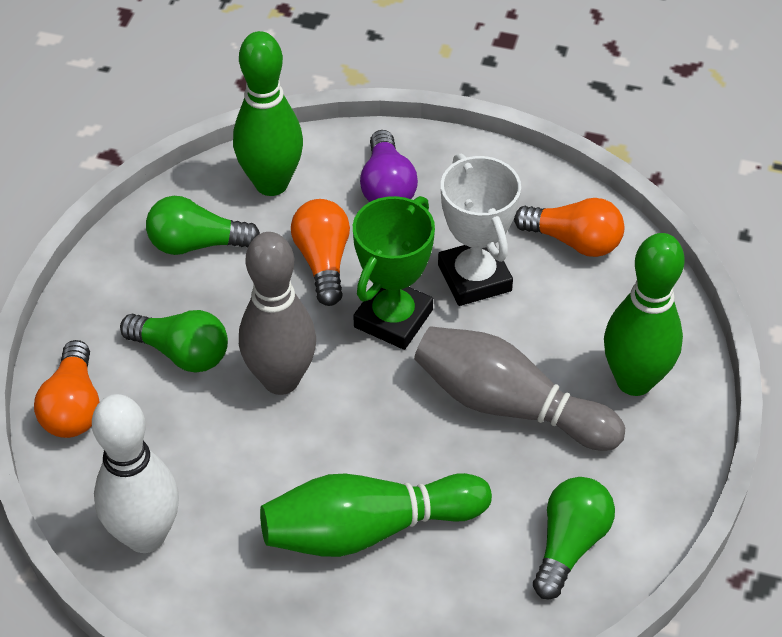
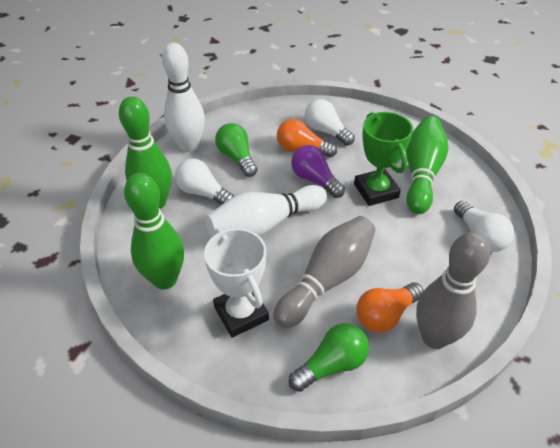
green light bulb: 3 -> 2
orange light bulb: 3 -> 2
white bowling pin: 1 -> 2
white light bulb: 0 -> 3

